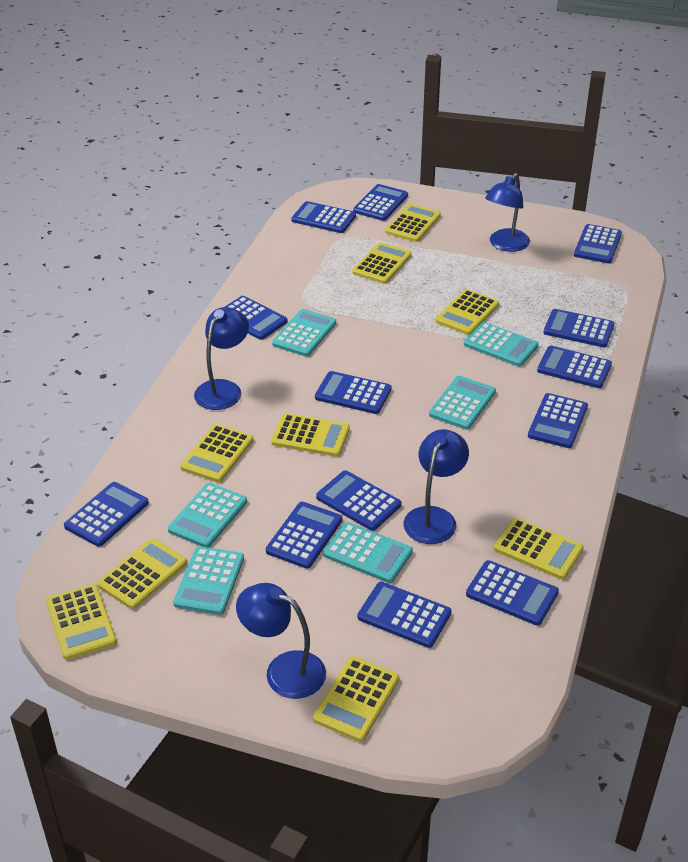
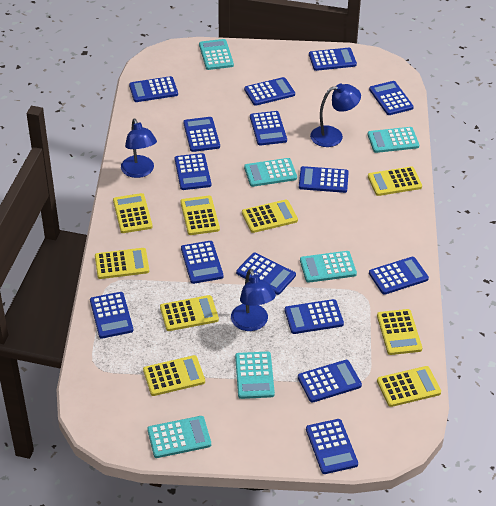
blue calculator: 13 -> 15
blue lamp: 4 -> 3

